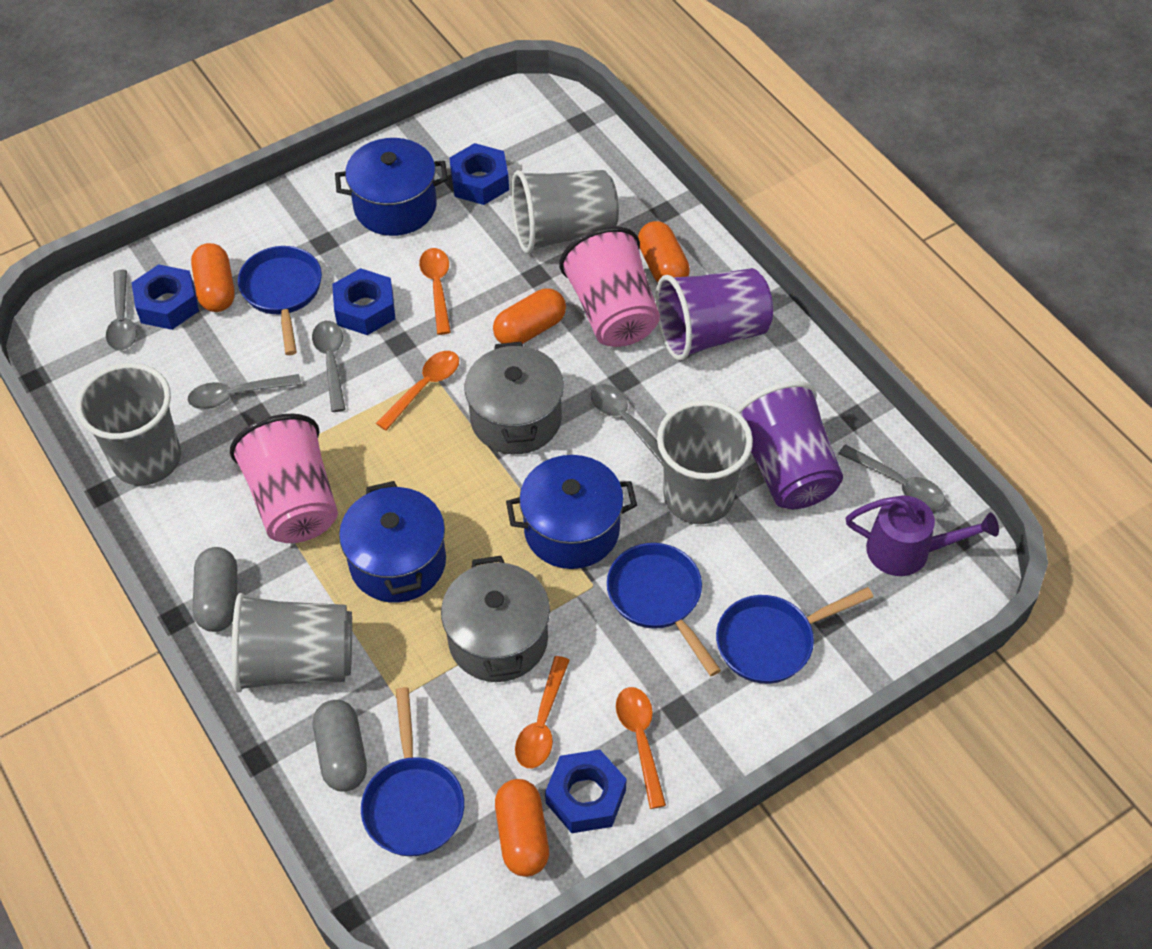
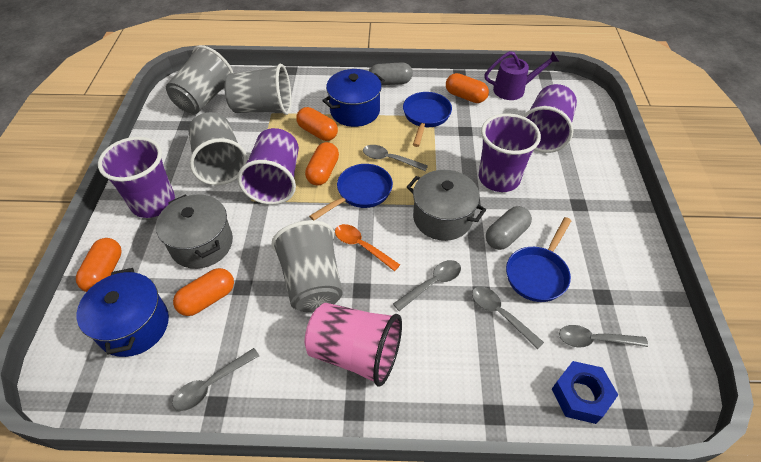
blue nut: 4 -> 1
blue pan: 4 -> 3
blue pot: 3 -> 2
orange capsule: 4 -> 5
orange spoon: 4 -> 1
pink cup: 2 -> 1
purple cup: 2 -> 4

